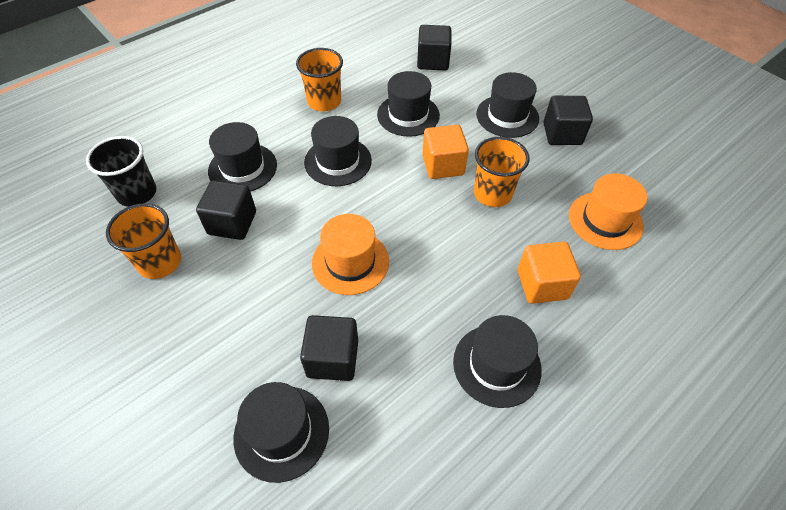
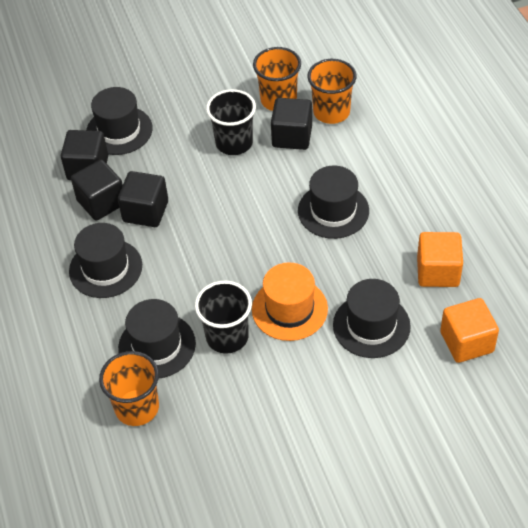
black cup: 1 -> 2
black hat: 6 -> 5
orange hat: 2 -> 1

